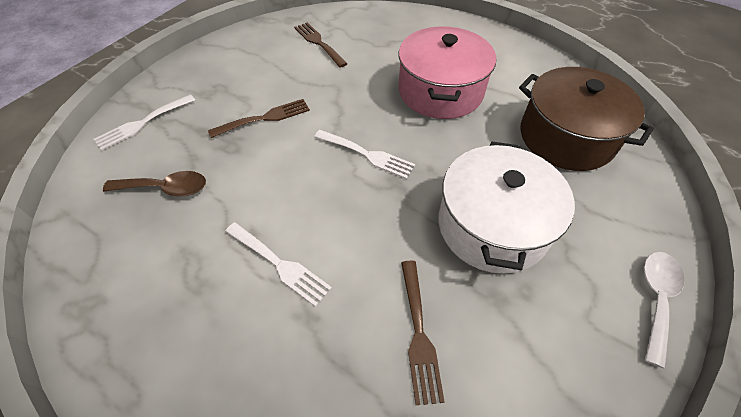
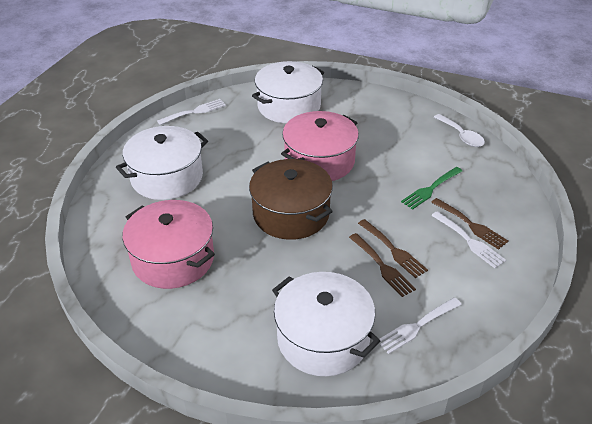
brown spoon: 1 -> 0
green fork: 0 -> 1
pink pot: 1 -> 2
white pot: 1 -> 3

